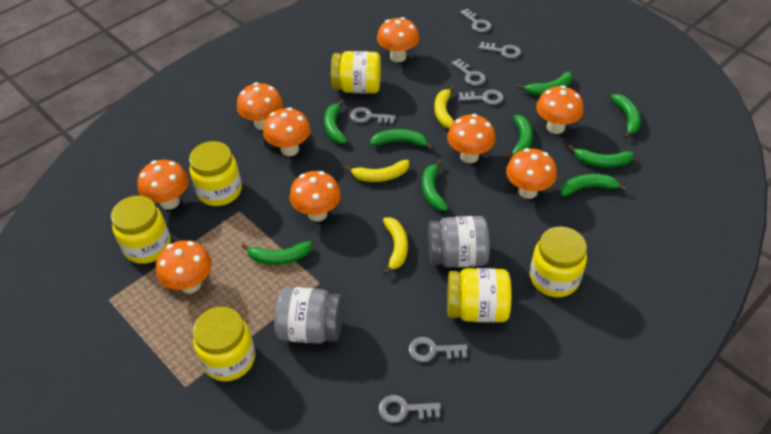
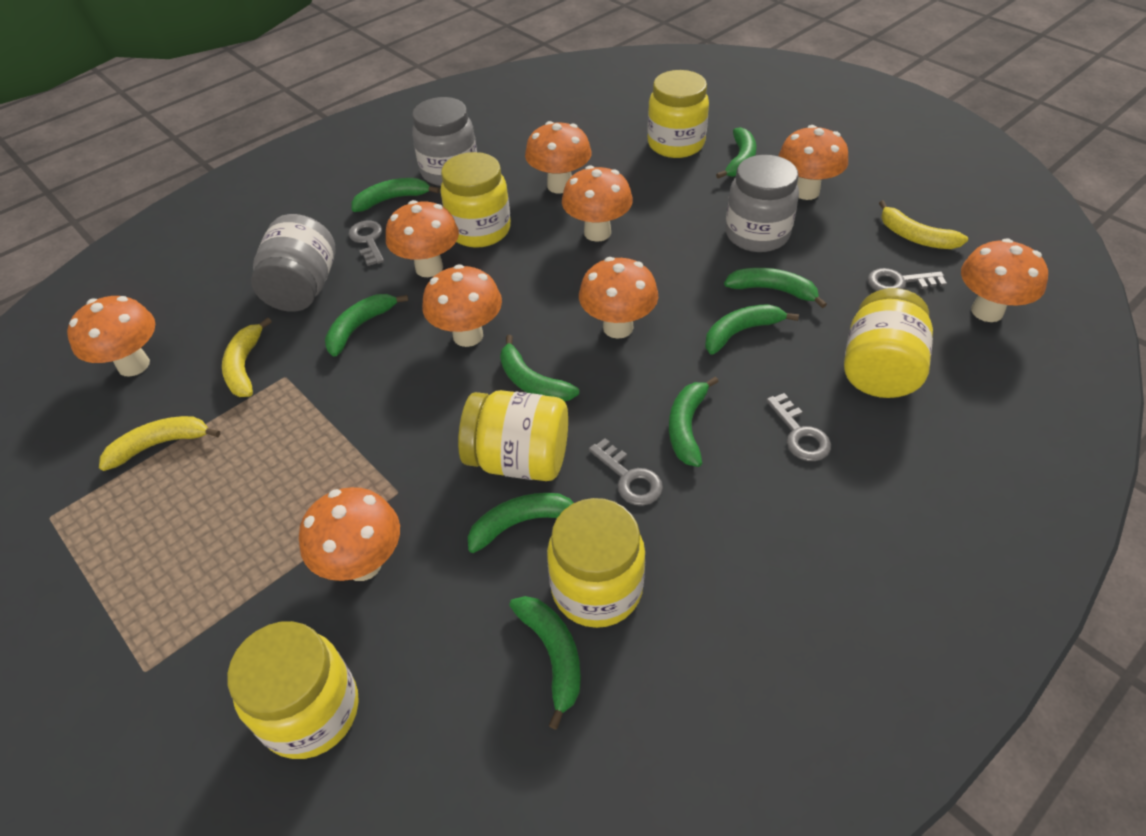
grey jar: 2 -> 3
grey key: 7 -> 4

